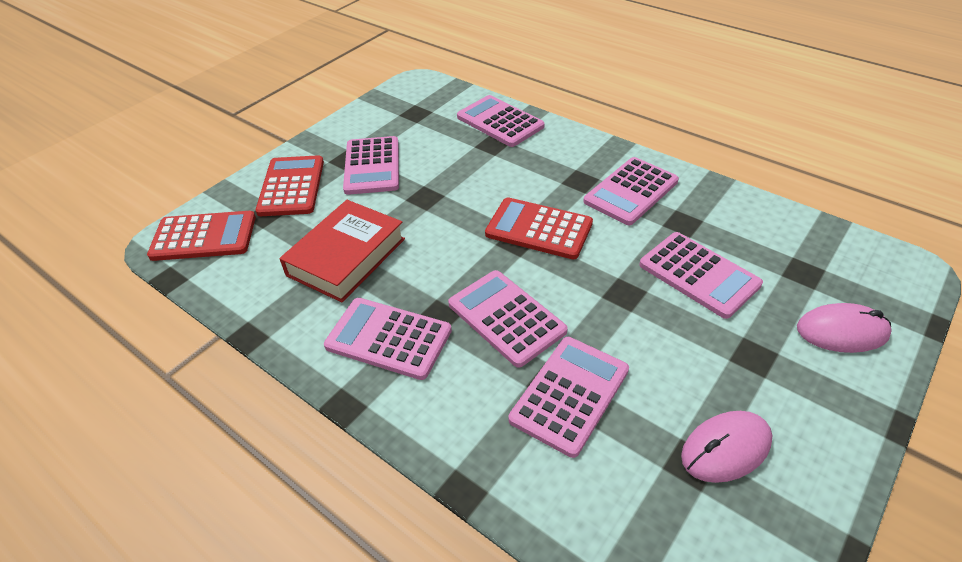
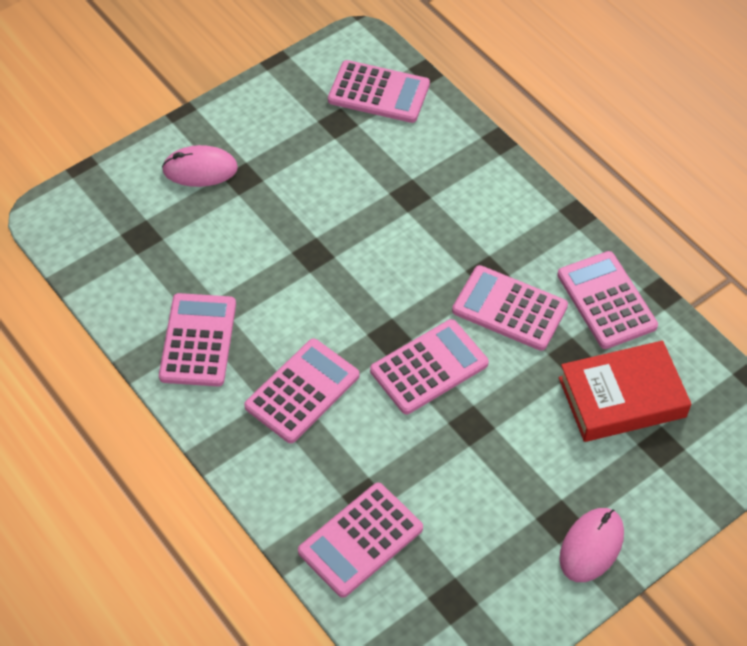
red calculator: 3 -> 0

